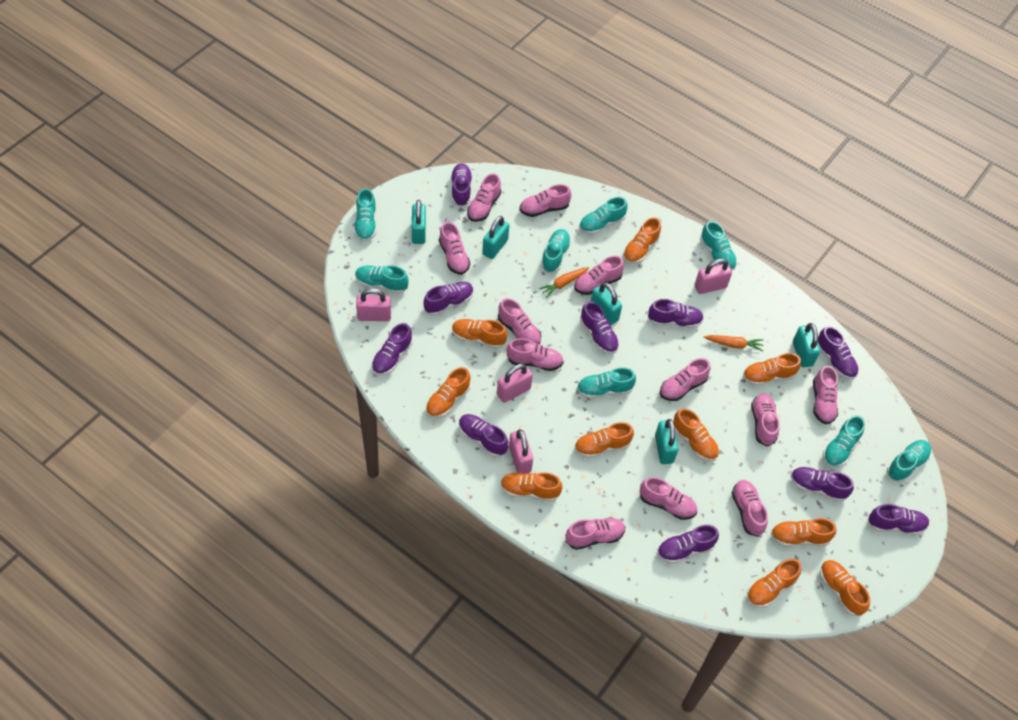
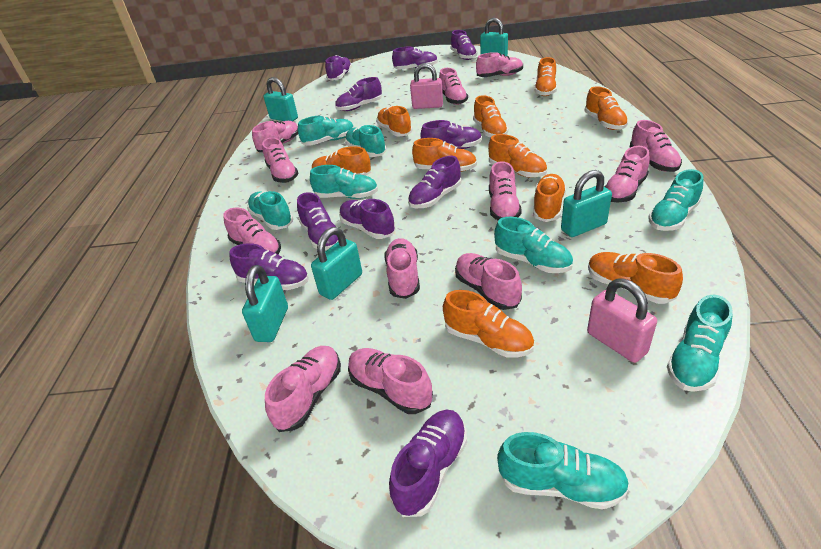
orange carrot: 2 -> 0
pink padlock: 4 -> 2

